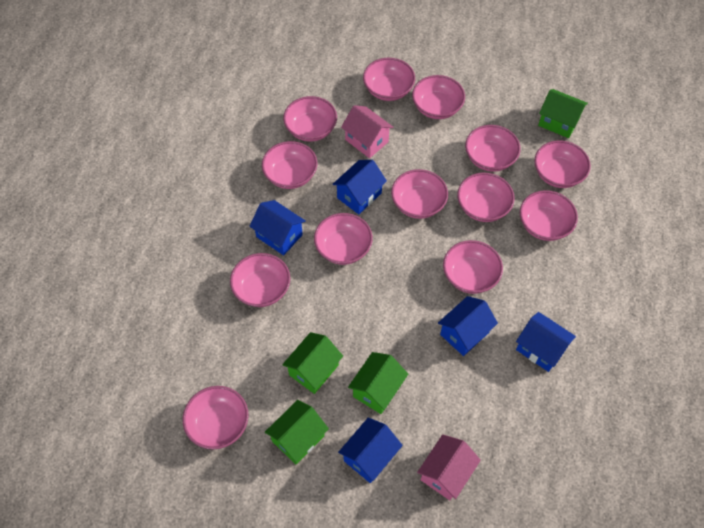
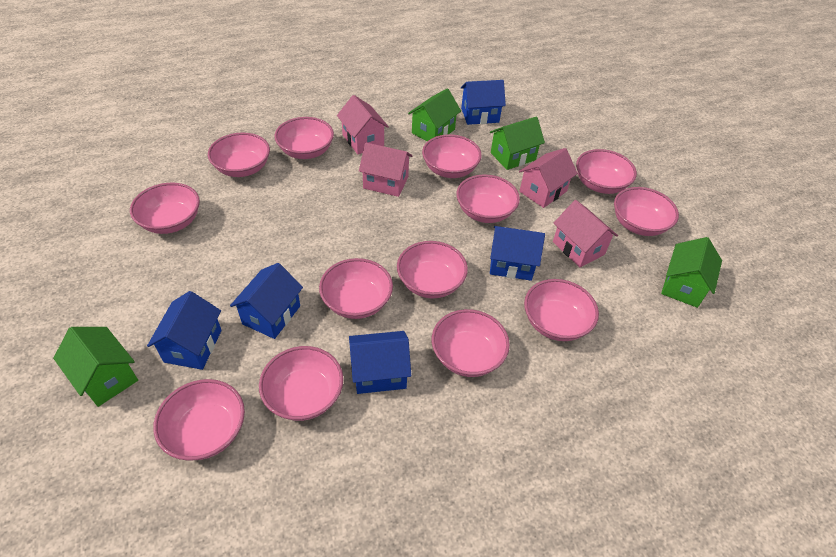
pink house: 2 -> 4

